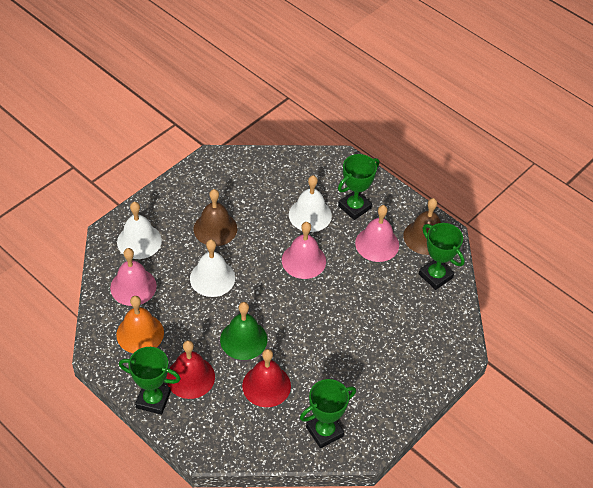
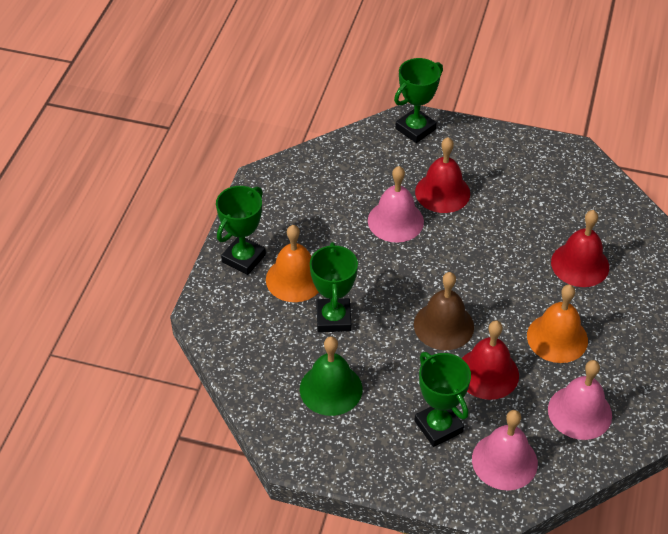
brown bell: 2 -> 1
orange bell: 1 -> 2
red bell: 2 -> 3
white bell: 3 -> 0

